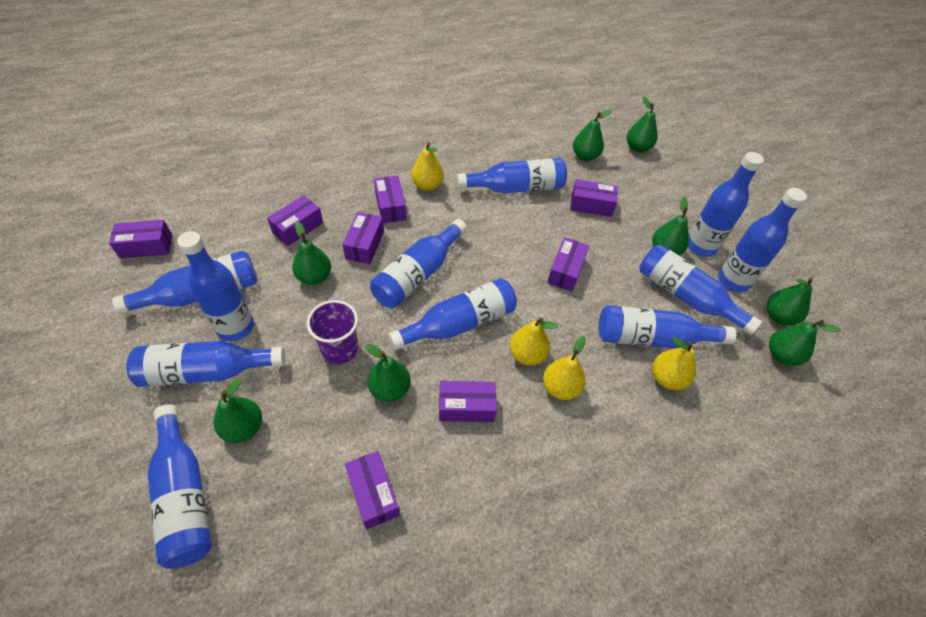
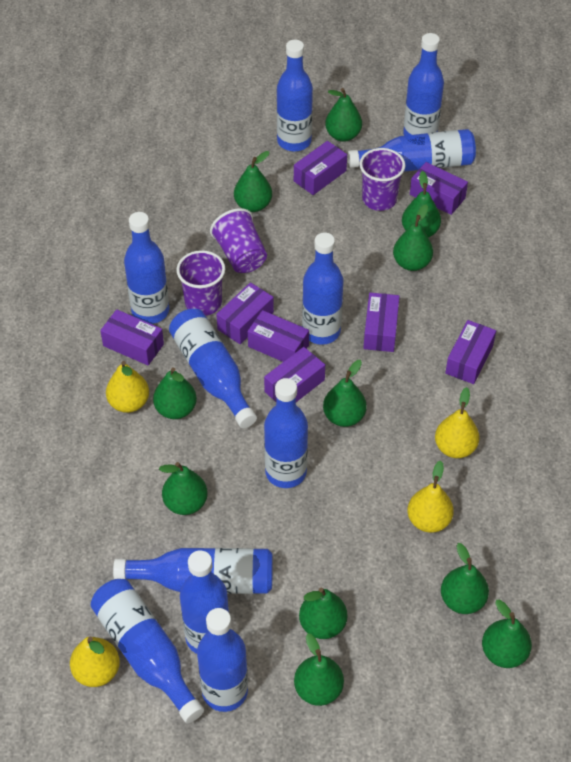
green pear: 8 -> 11
purple cup: 1 -> 3

